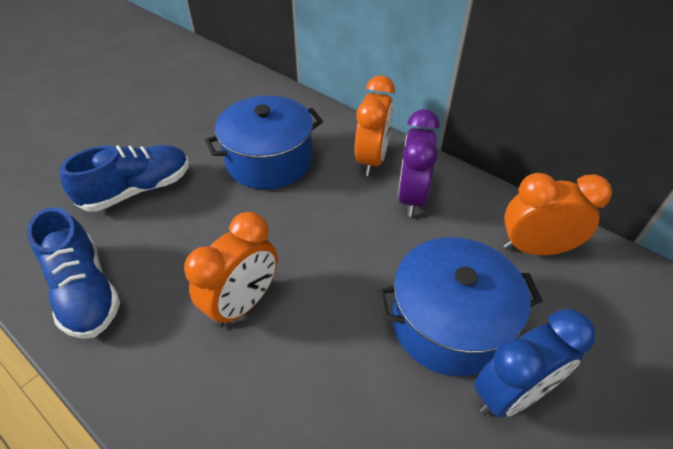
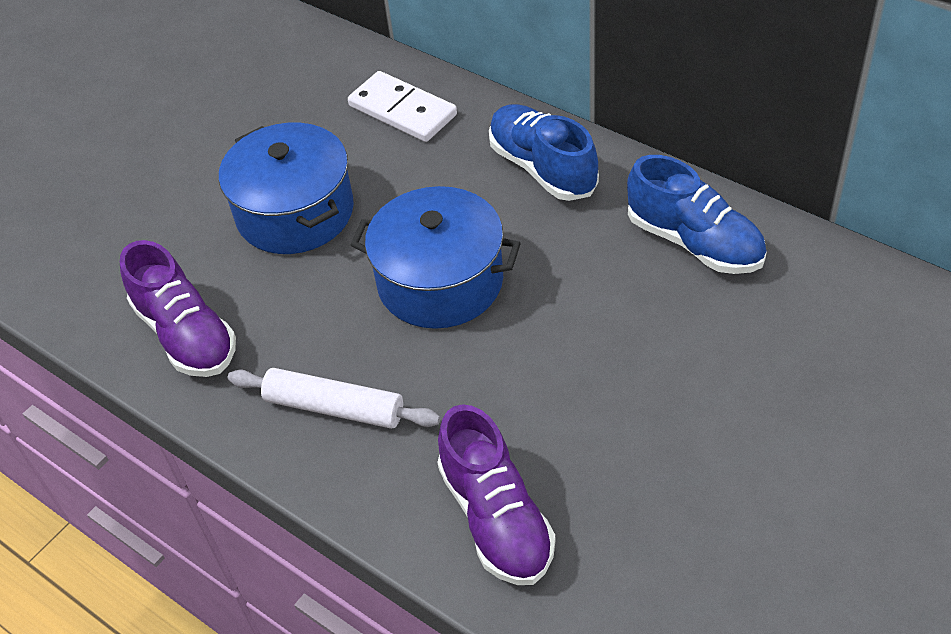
blue clock: 1 -> 0
orange clock: 3 -> 0
purple clock: 1 -> 0
purple shoe: 0 -> 2
white domino: 0 -> 1
white rolling pin: 0 -> 1

